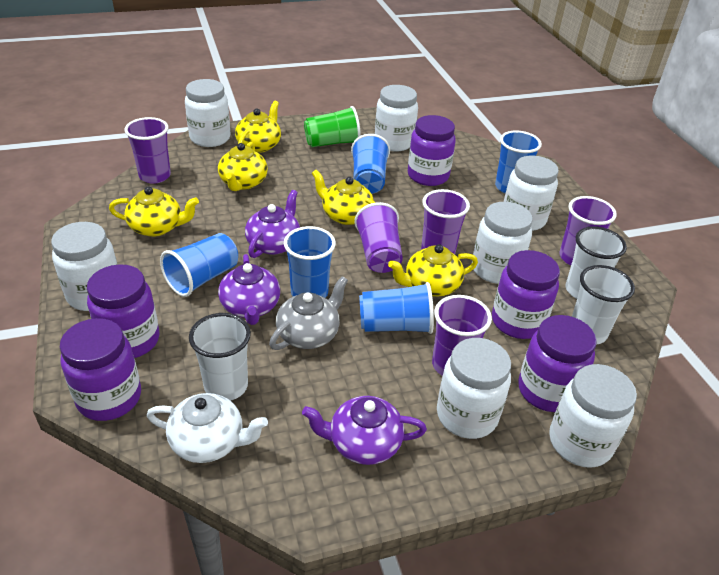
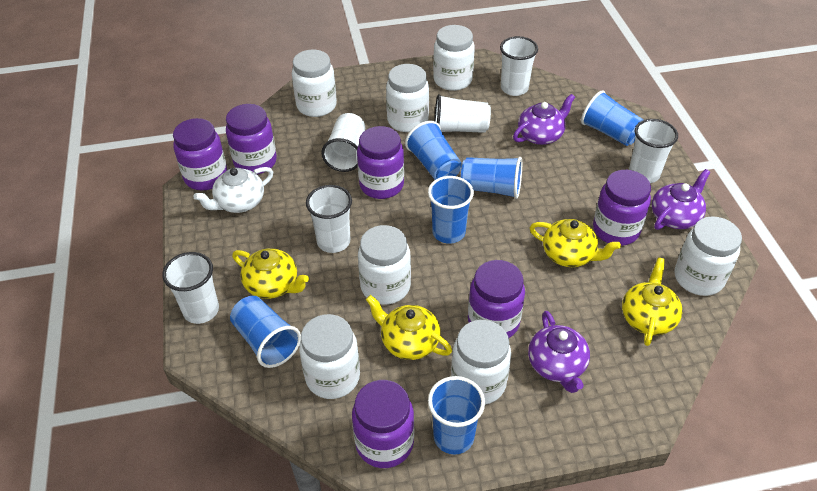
blue cup: 5 -> 6
green cup: 1 -> 0
grey teapot: 1 -> 0
purple cup: 5 -> 0
purple jar: 5 -> 6
white cup: 3 -> 6
yellow teapot: 5 -> 4

